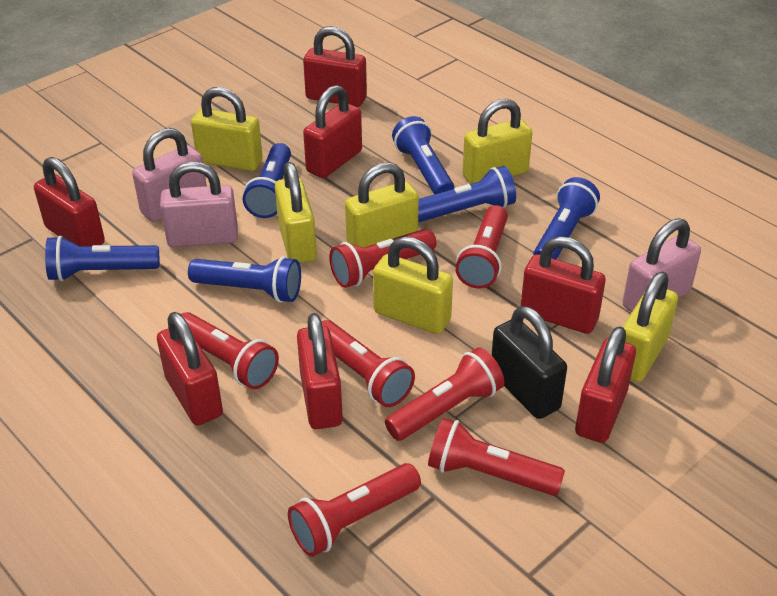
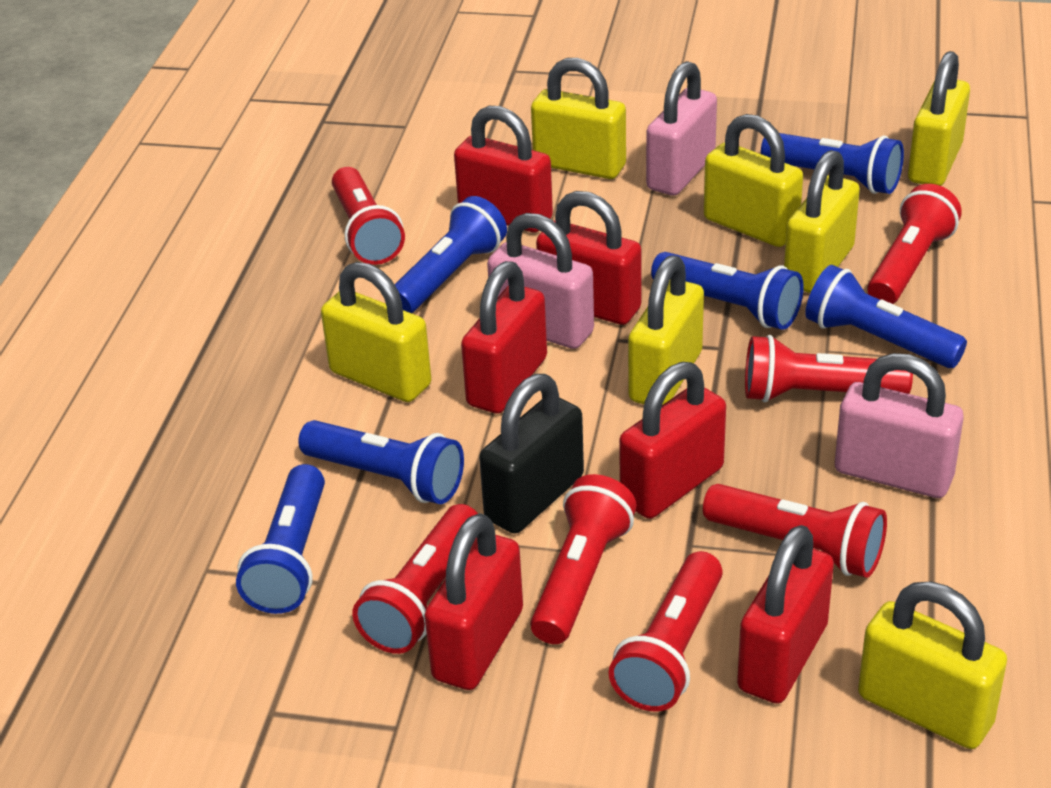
red padlock: 7 -> 6
yellow padlock: 6 -> 7

